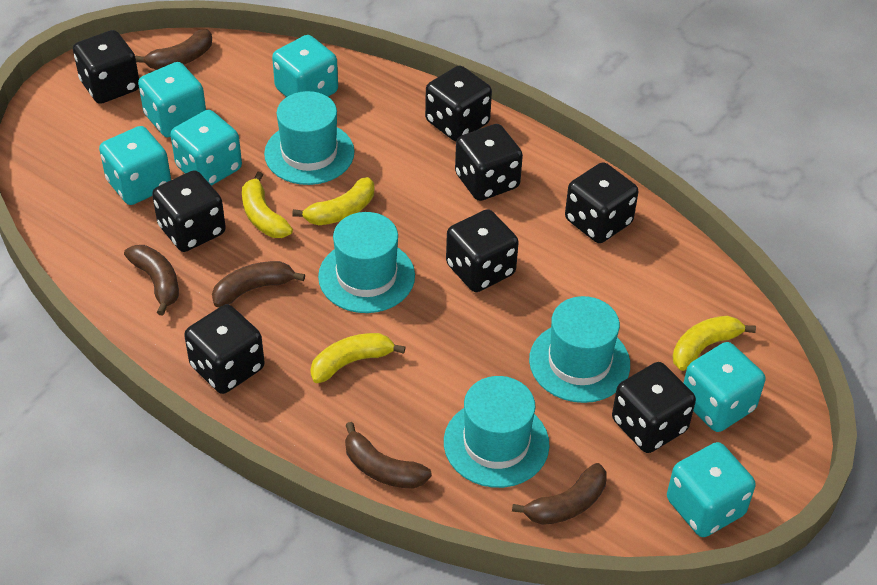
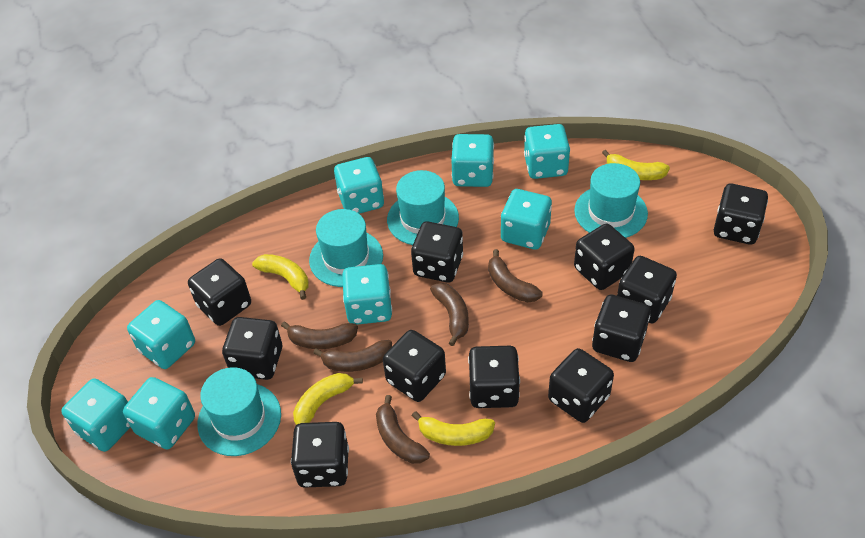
black dice: 8 -> 11
turquoise dice: 6 -> 8

